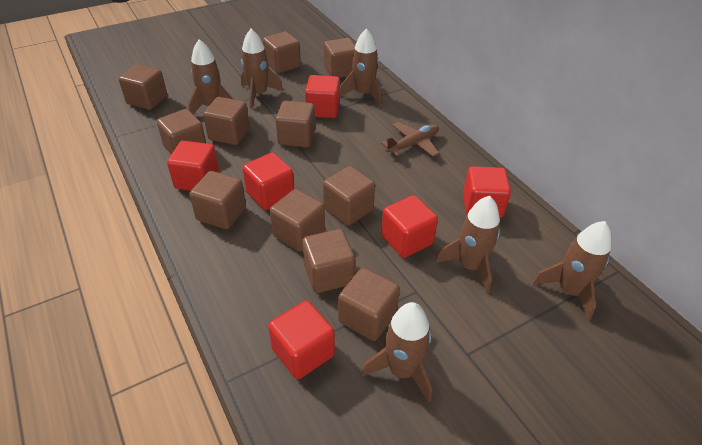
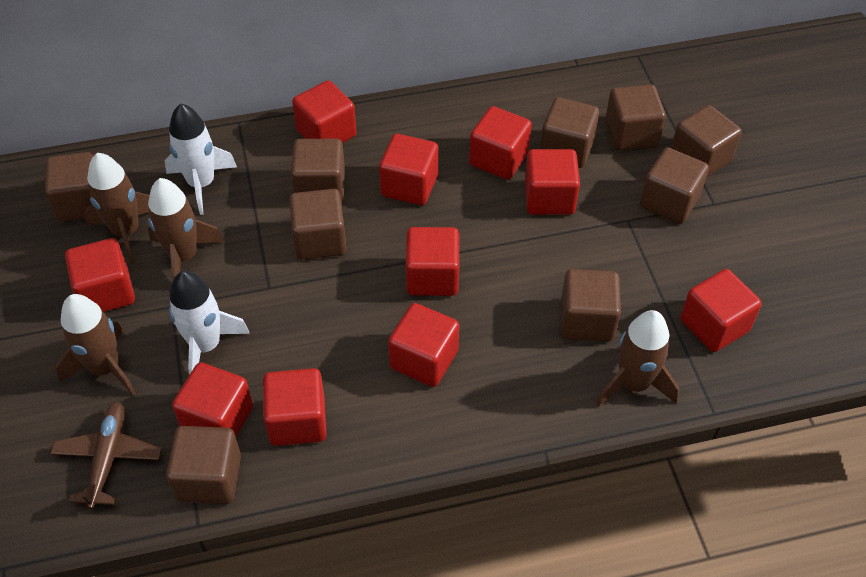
brown cube: 11 -> 9
brown rocket: 6 -> 4
red cube: 6 -> 10
white rocket: 0 -> 2

